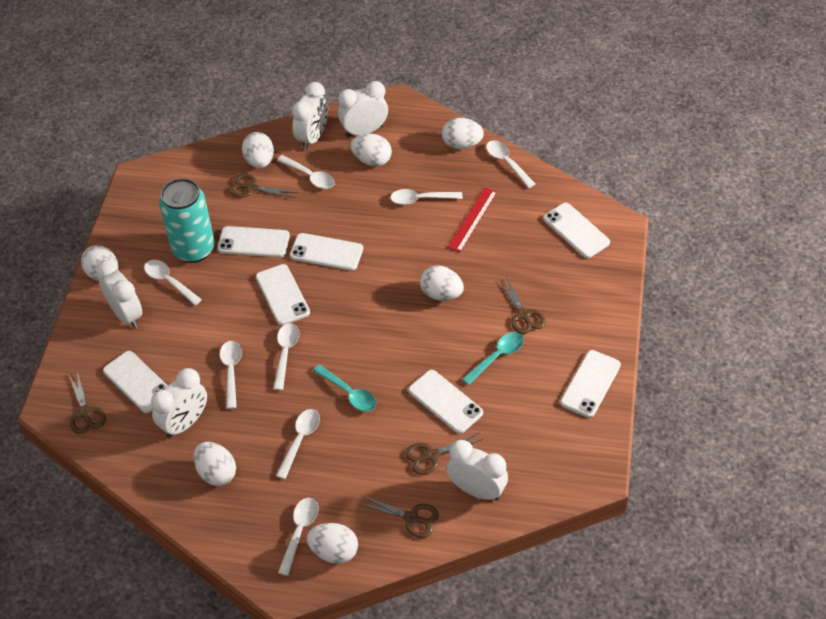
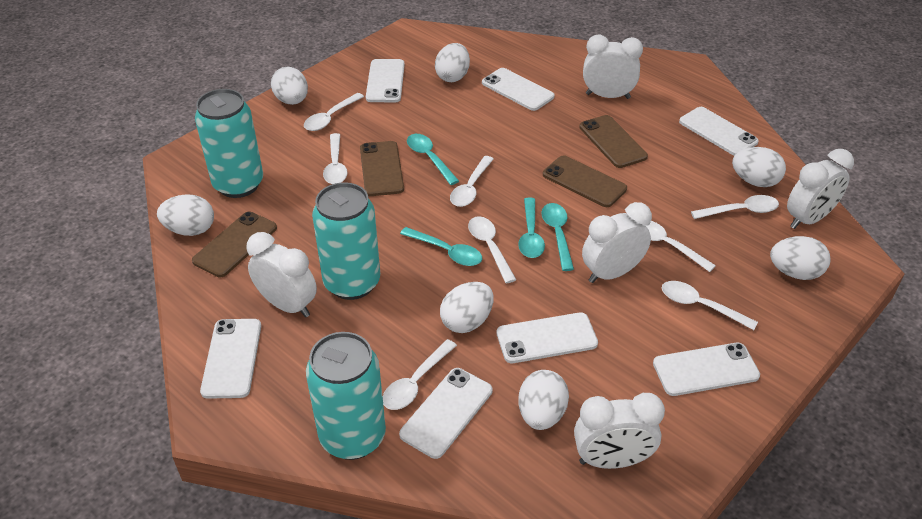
brown phone: 0 -> 4
brown scissors: 5 -> 0
red ruler: 1 -> 0
turquoise can: 1 -> 3
turquoise spoon: 2 -> 4

